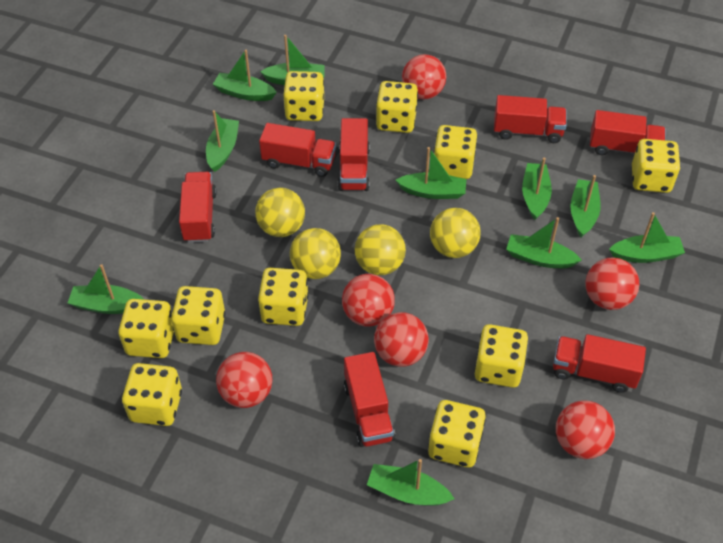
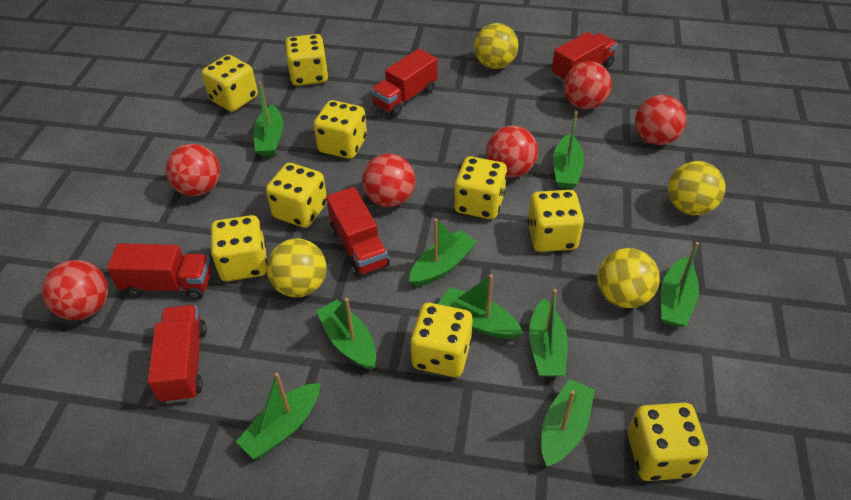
green boat: 10 -> 9
red truck: 7 -> 5
yellow dice: 10 -> 9

